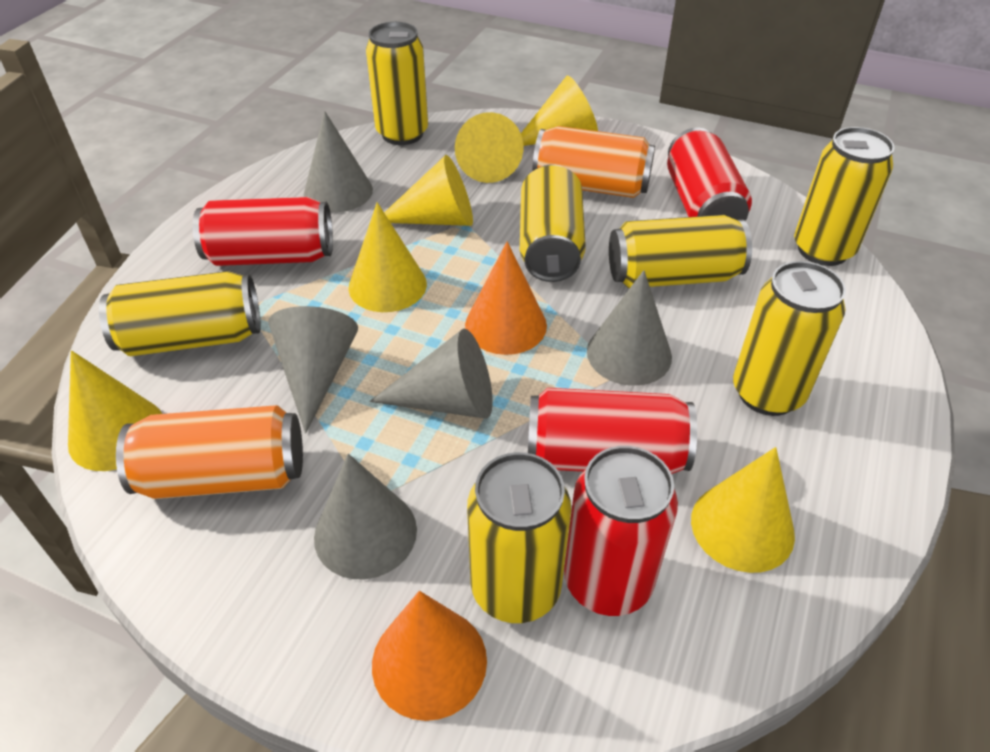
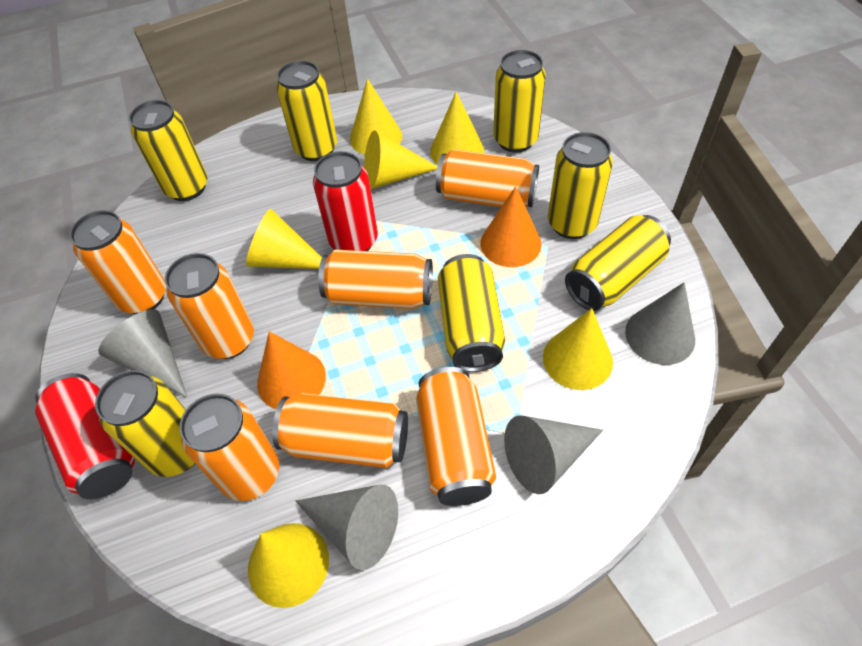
grey cone: 5 -> 4
orange can: 2 -> 7
red can: 4 -> 2

